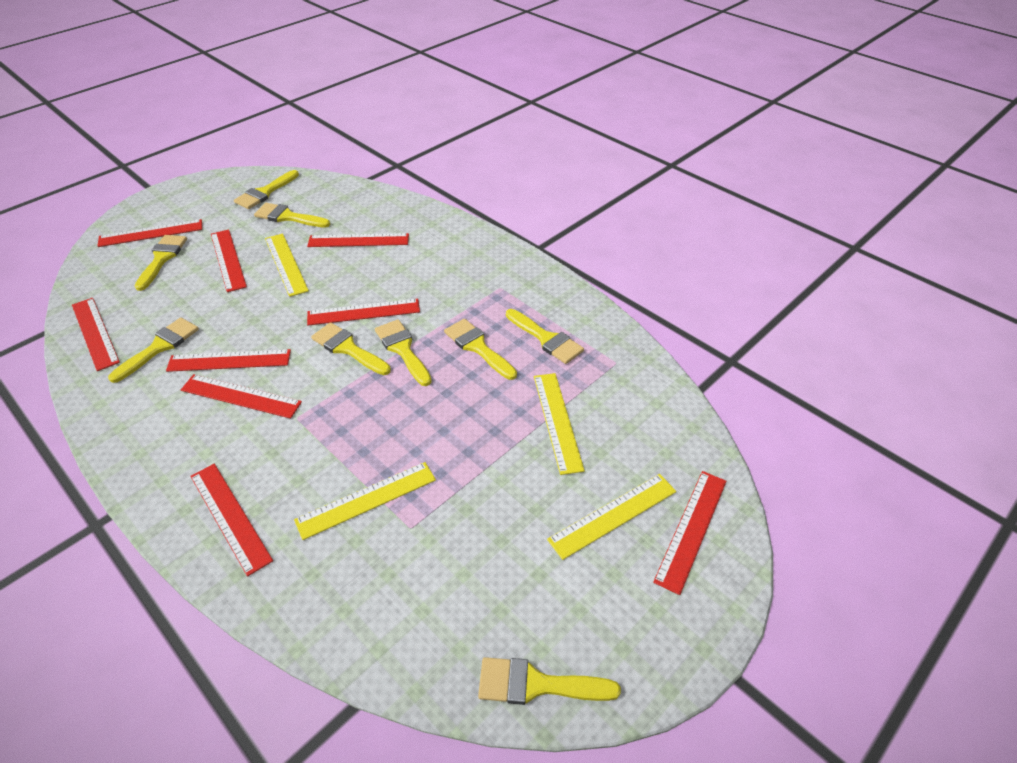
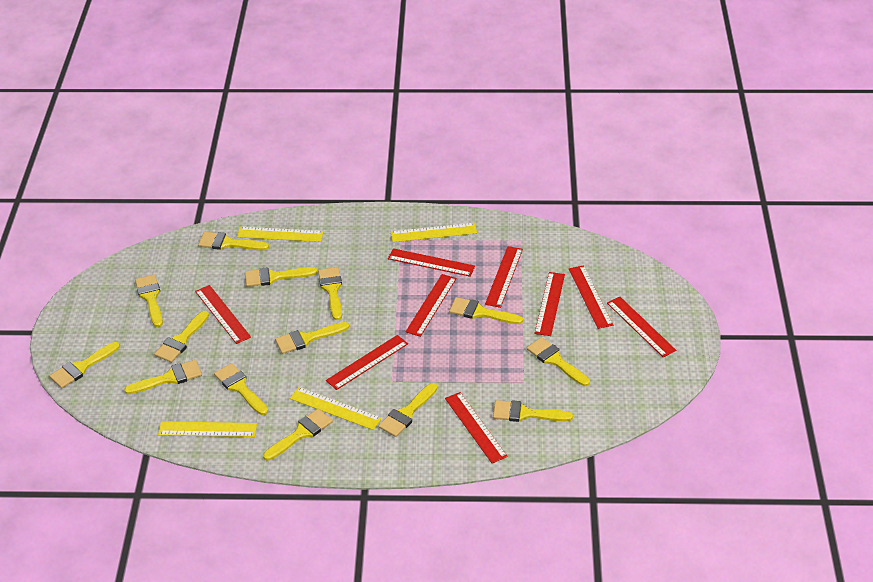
yellow brush: 9 -> 14

